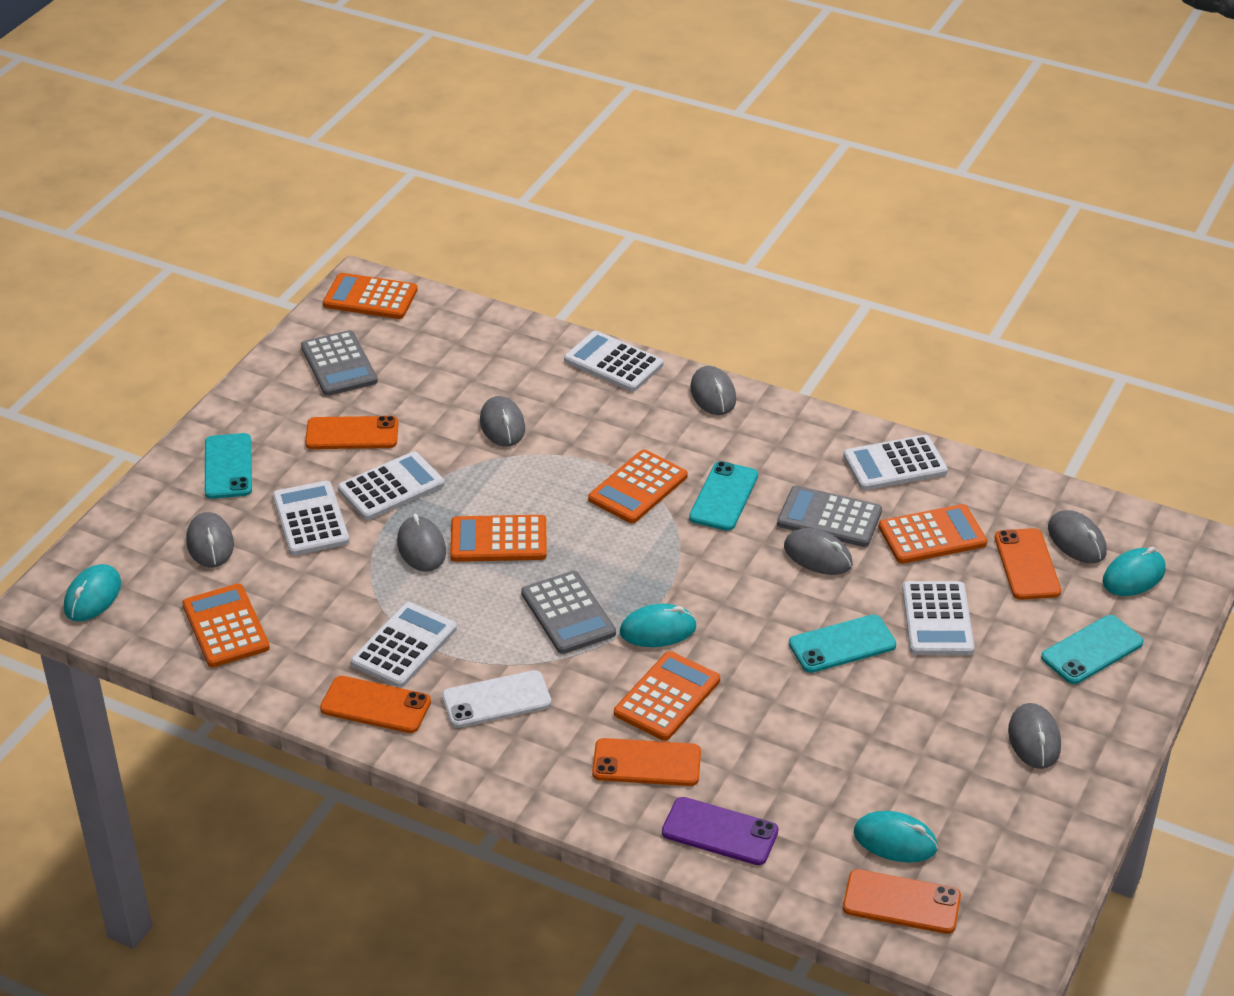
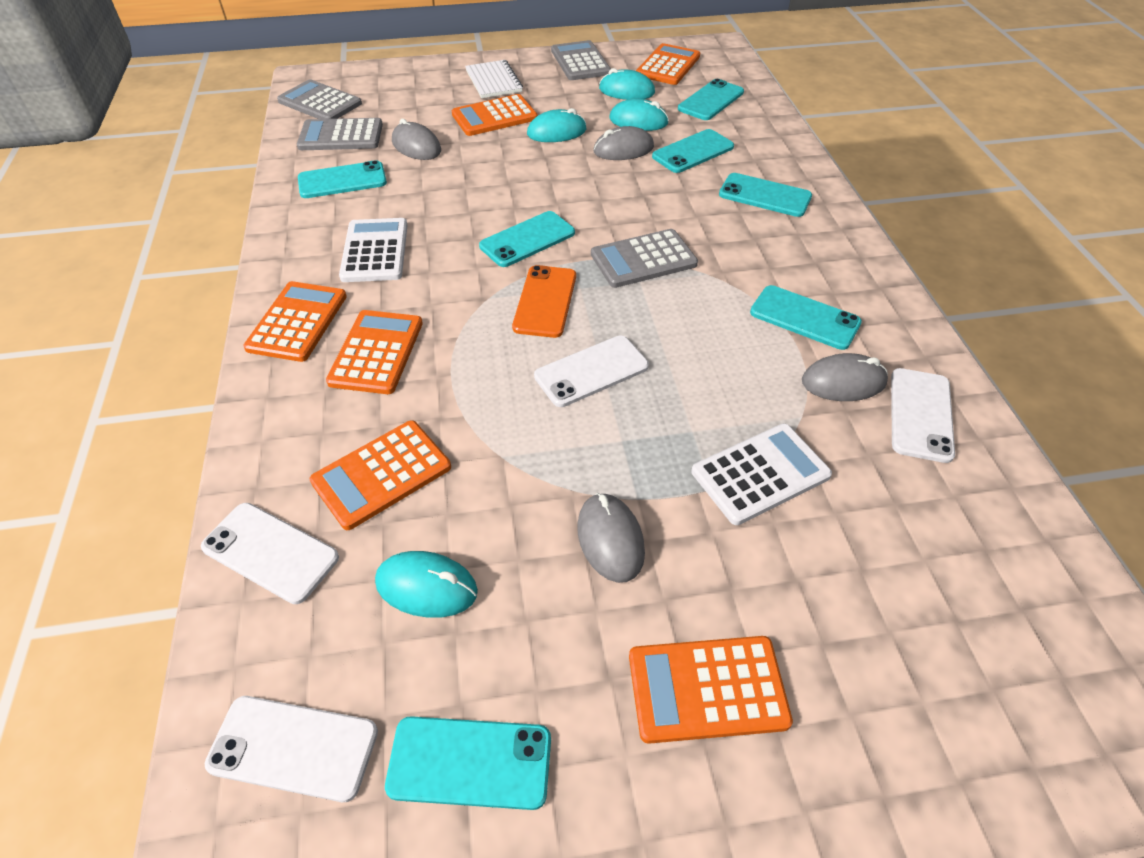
grey calculator: 3 -> 4
grey mouse: 7 -> 4
orange phone: 5 -> 1
purple phone: 1 -> 0
turquoise phone: 4 -> 7
white calculator: 6 -> 2
white notebook: 0 -> 1
white phone: 1 -> 4

